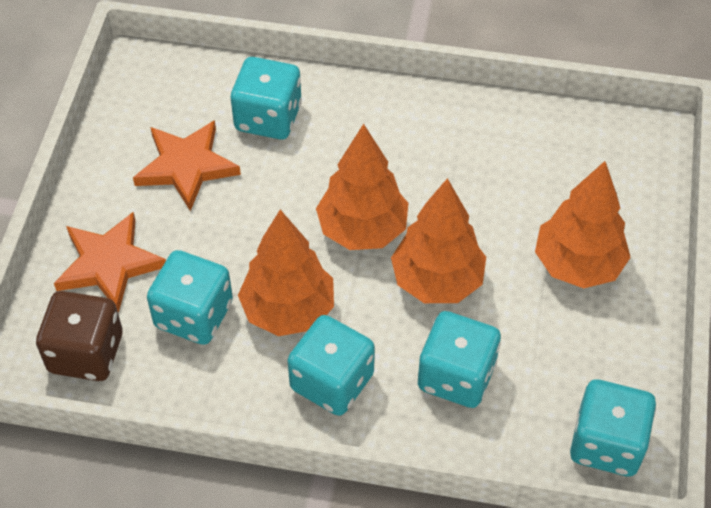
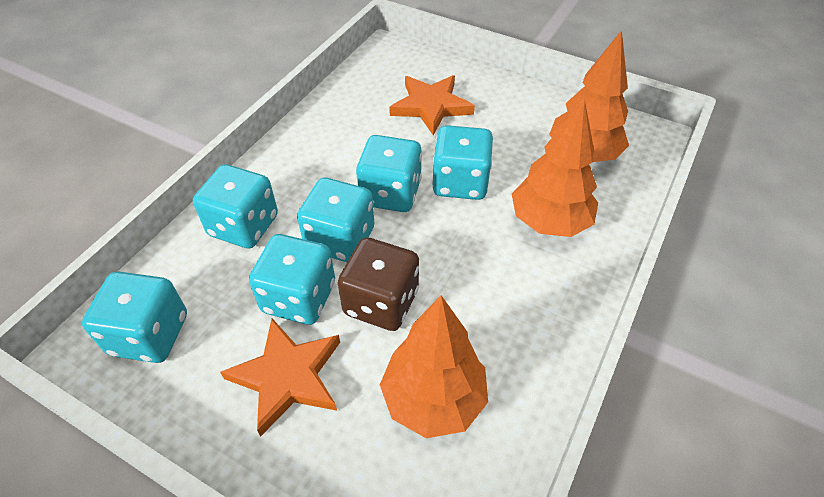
orange tree: 4 -> 3
turquoise dice: 5 -> 6

